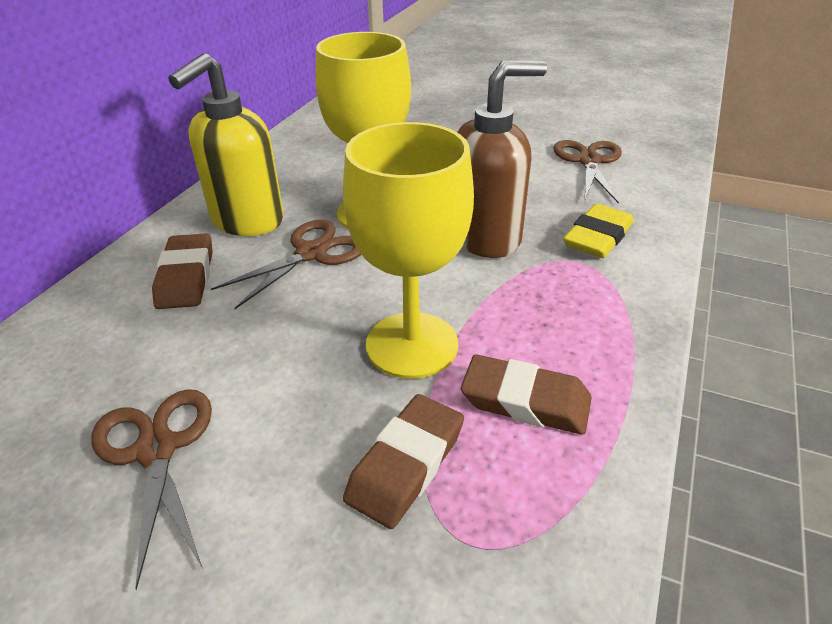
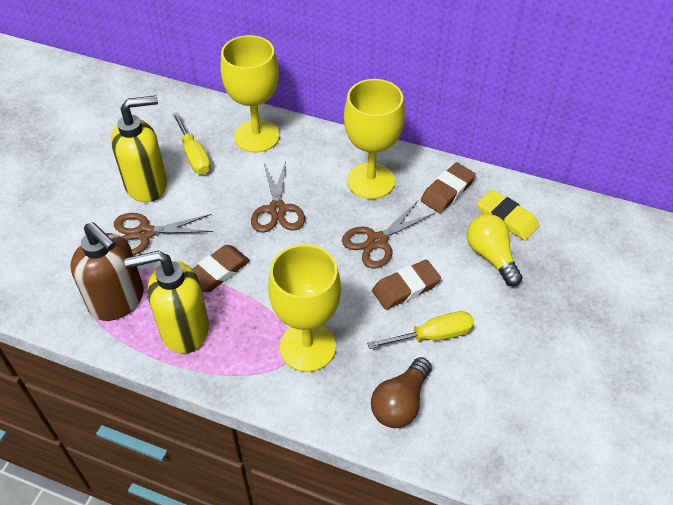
brown light bulb: 0 -> 1
yellow goblet: 2 -> 3
yellow light bulb: 0 -> 1
yellow screwdriver: 0 -> 2
yellow soap dispenser: 1 -> 2

